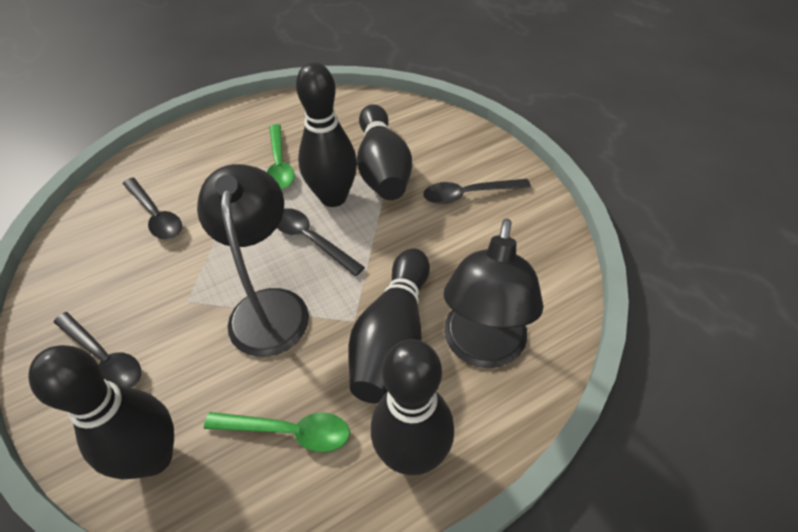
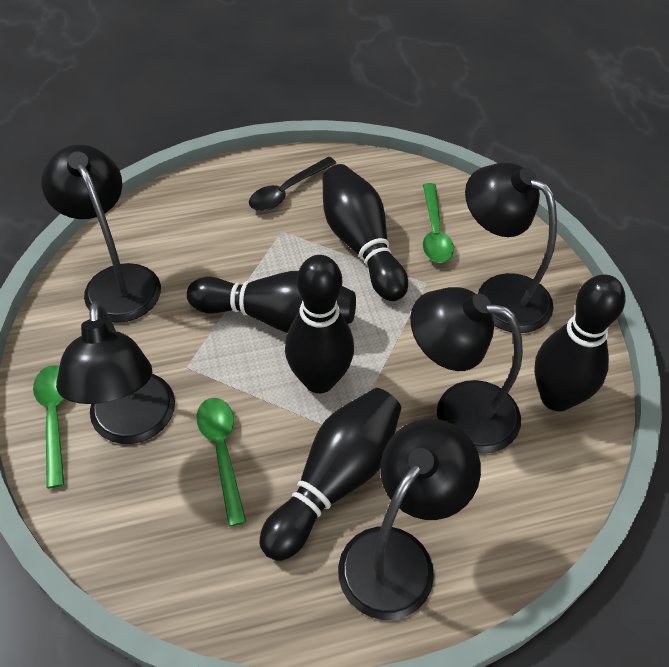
black lamp: 2 -> 5
black spoon: 4 -> 1
green spoon: 2 -> 3

